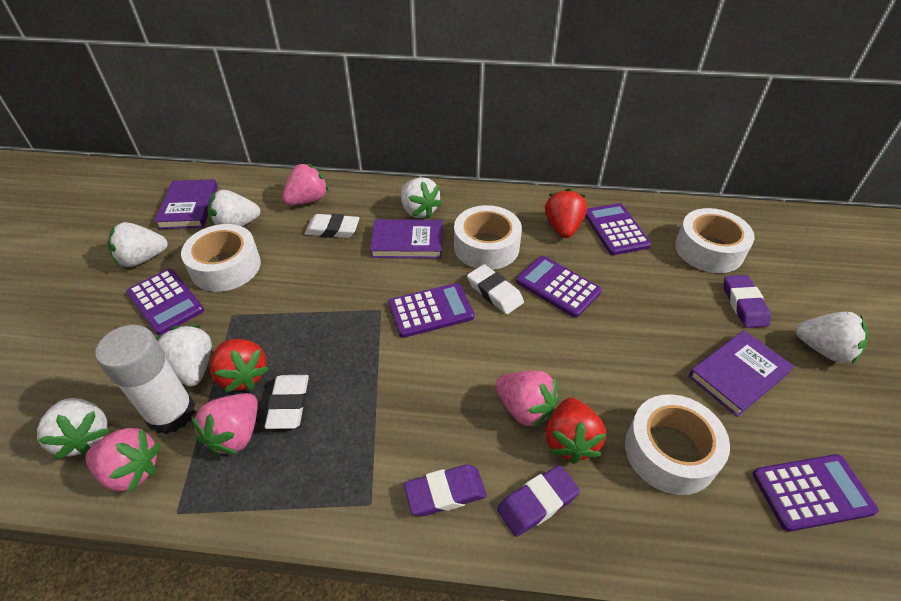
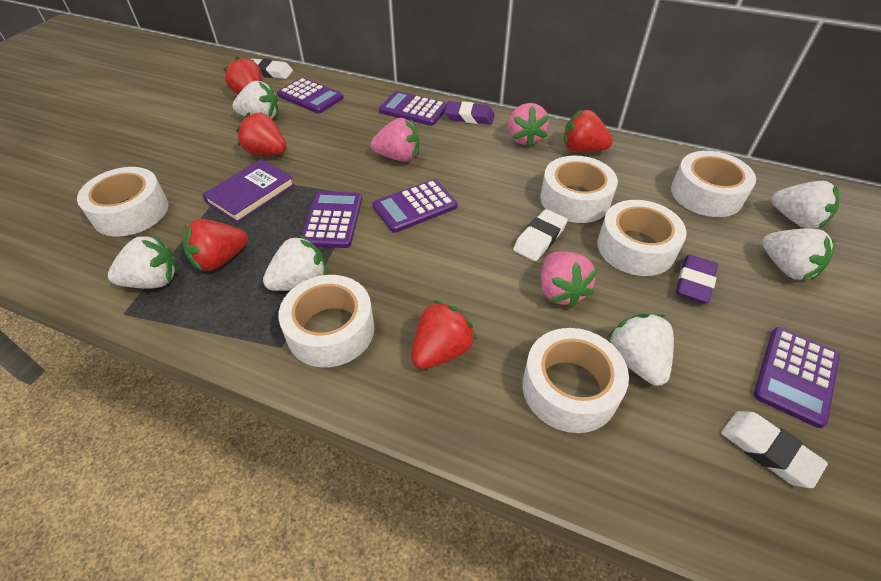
pink strawberry: 4 -> 3
purple book: 3 -> 1
purple eraser: 3 -> 2
red strawberry: 3 -> 5
white glue stick: 1 -> 0
white tape: 4 -> 6

